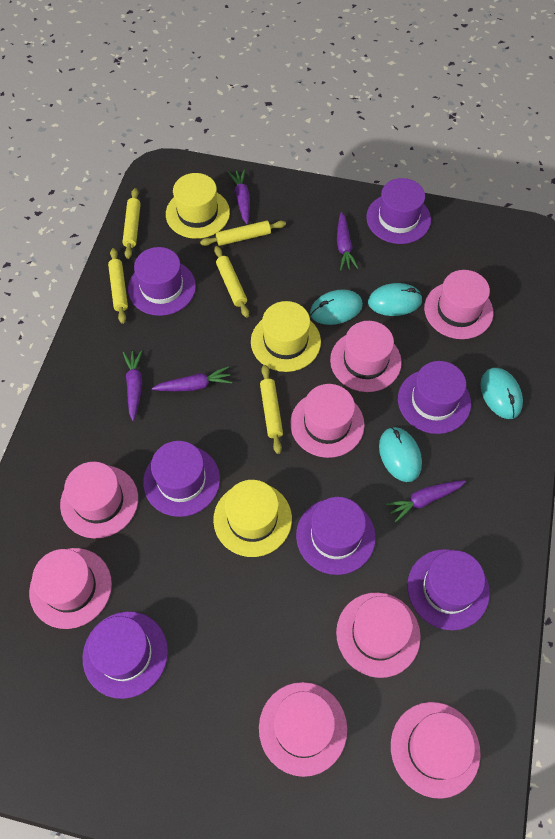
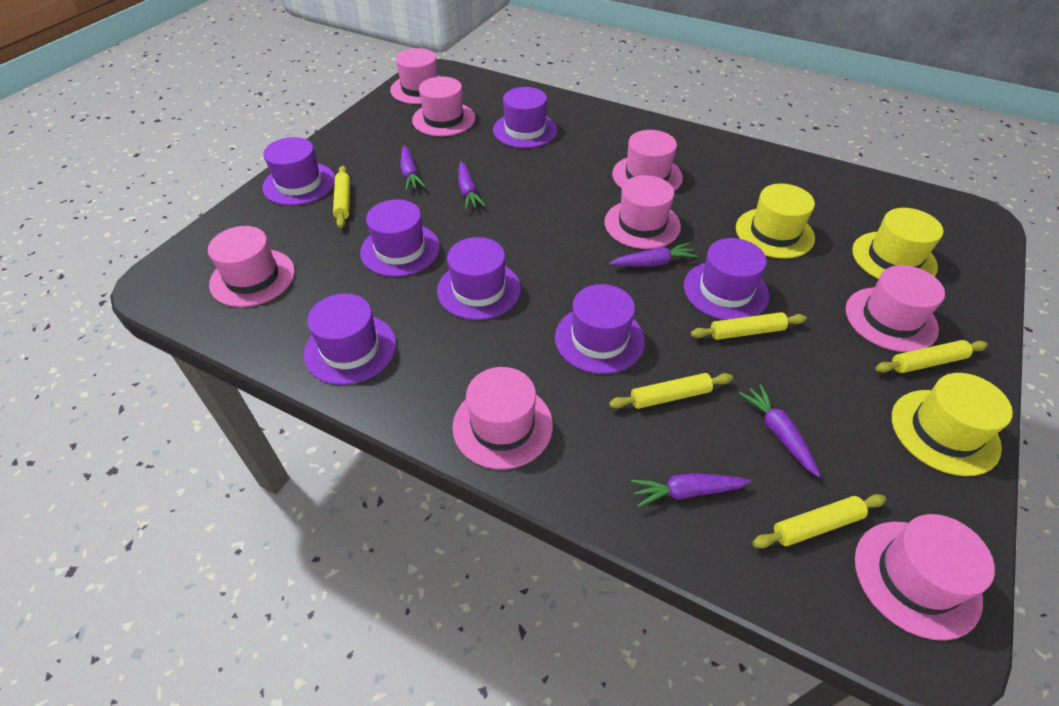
turquoise mouse: 4 -> 0

